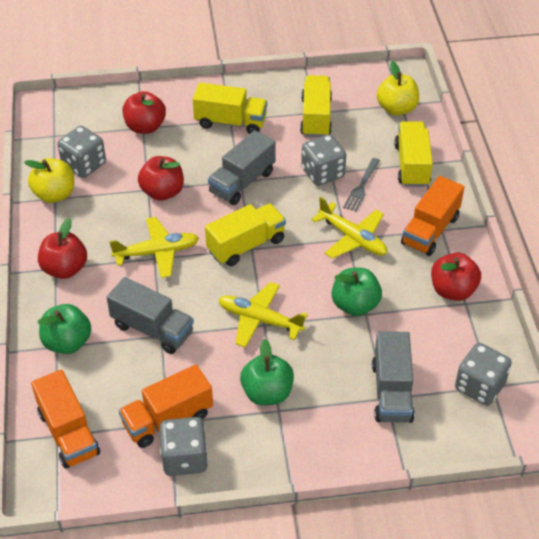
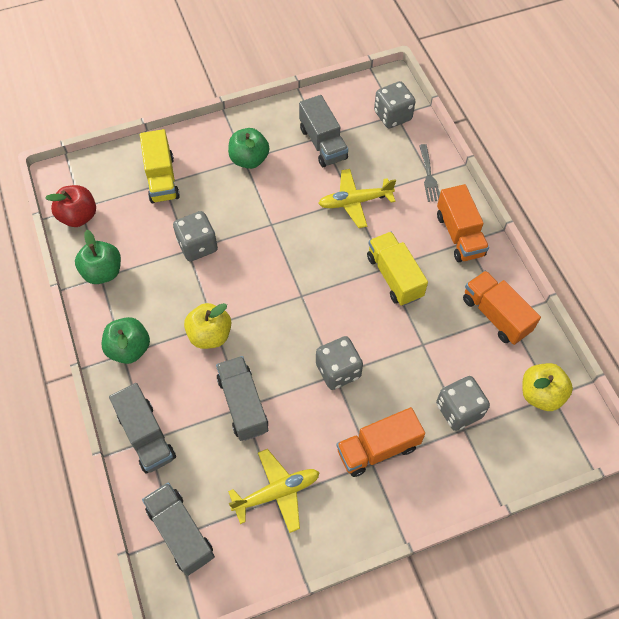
grey truck: 3 -> 4
red apple: 4 -> 1
yellow plane: 3 -> 2
yellow truck: 4 -> 2

